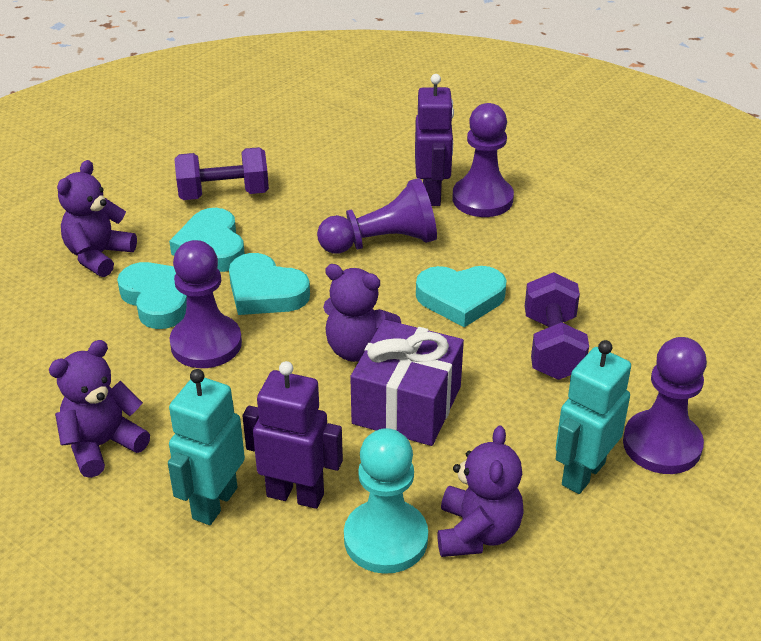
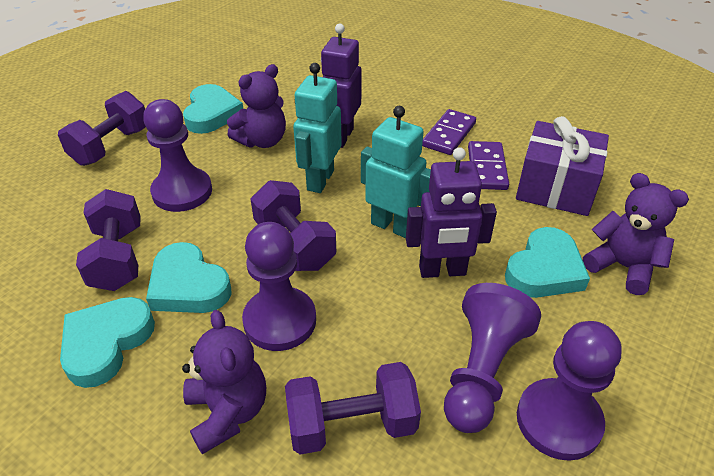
purple domino: 0 -> 2
purple dumbbell: 2 -> 4
purple teddy bear: 4 -> 3
turquoise pawn: 1 -> 0

